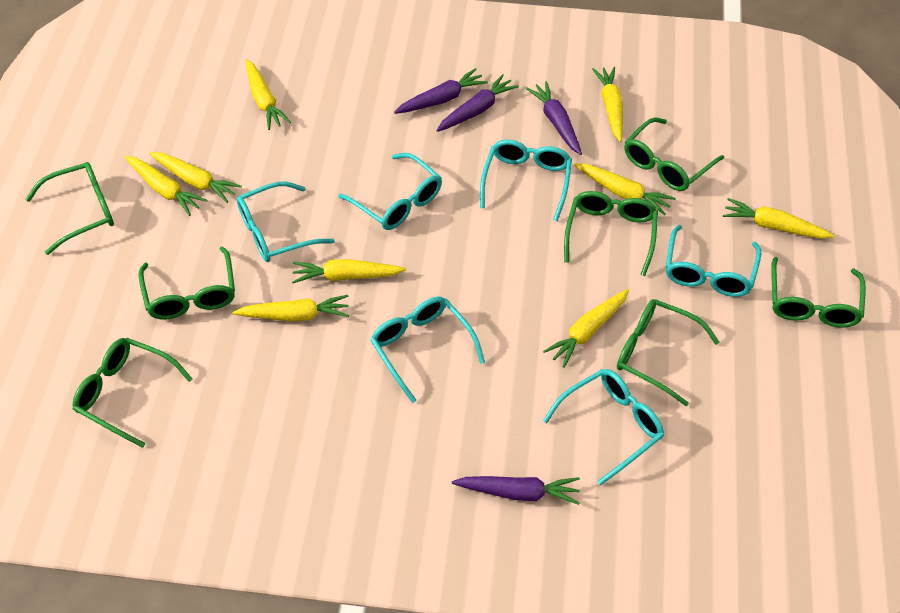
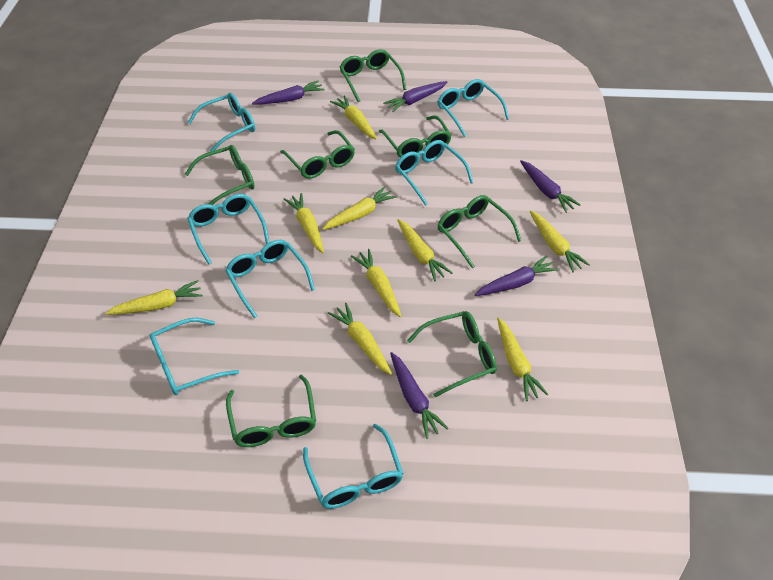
purple carrot: 4 -> 5
turquoise glasses: 6 -> 7

